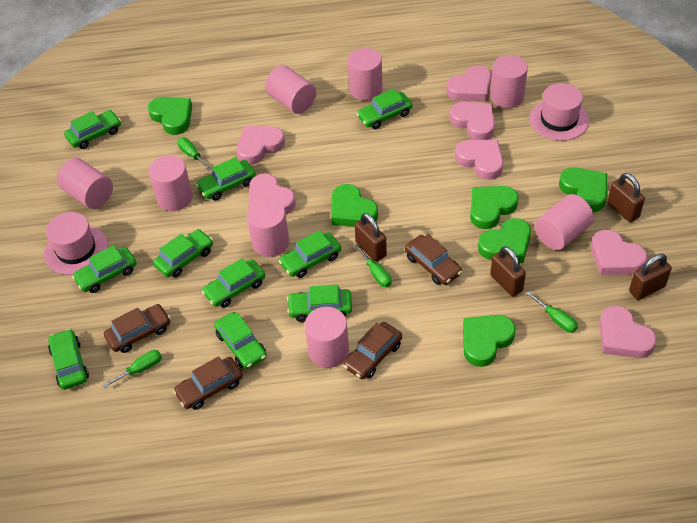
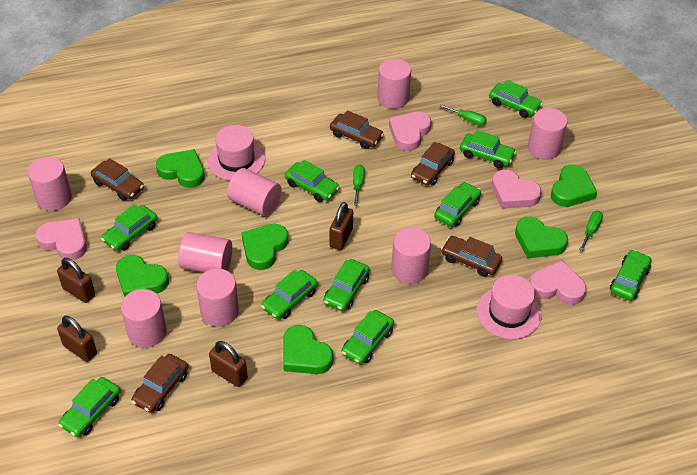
brown car: 4 -> 5
green screwdriver: 4 -> 3
pink heart: 7 -> 4

